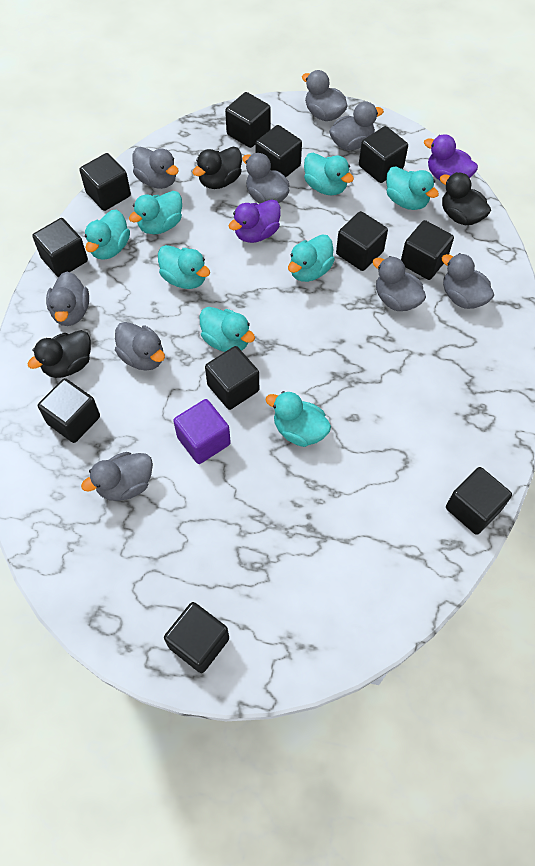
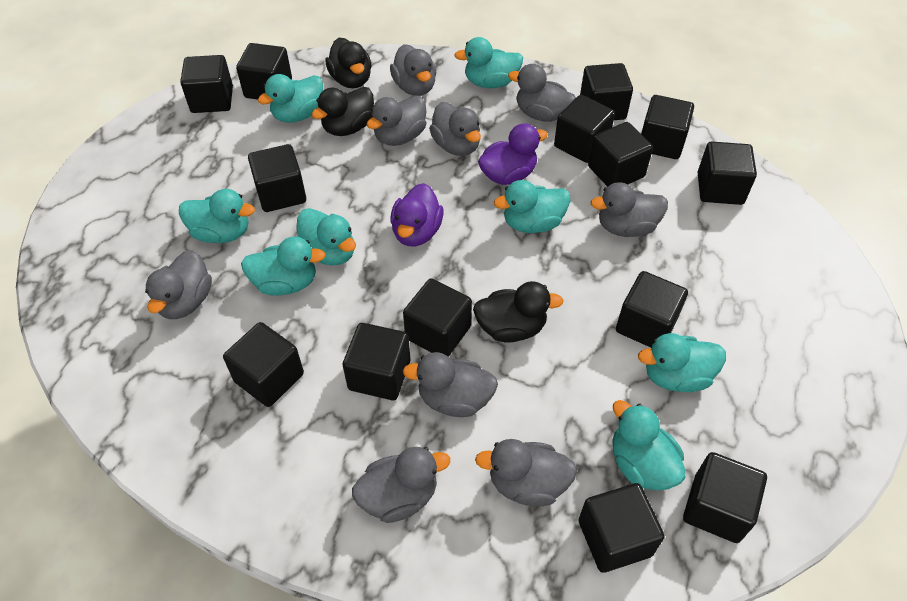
black cube: 11 -> 14
purple cube: 1 -> 0

